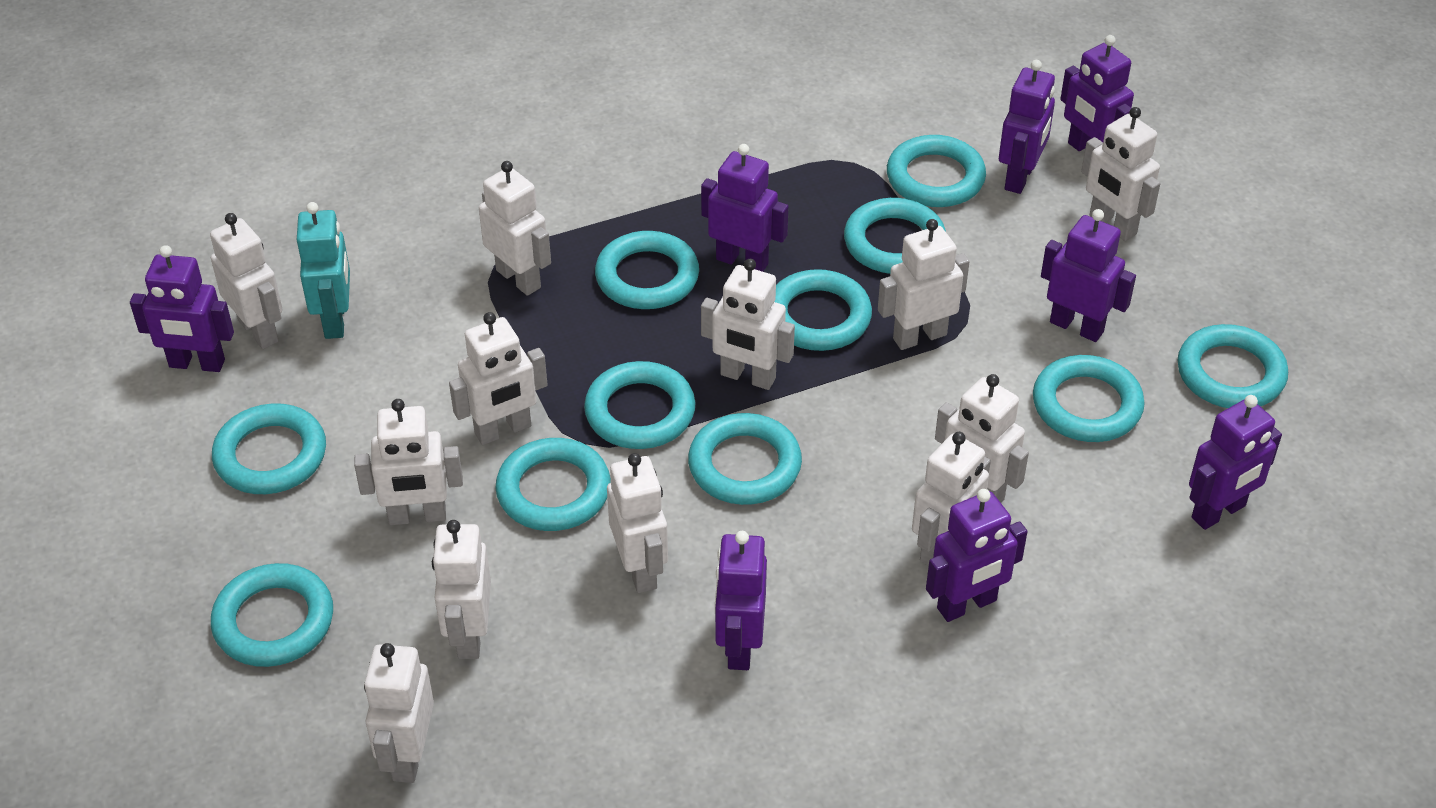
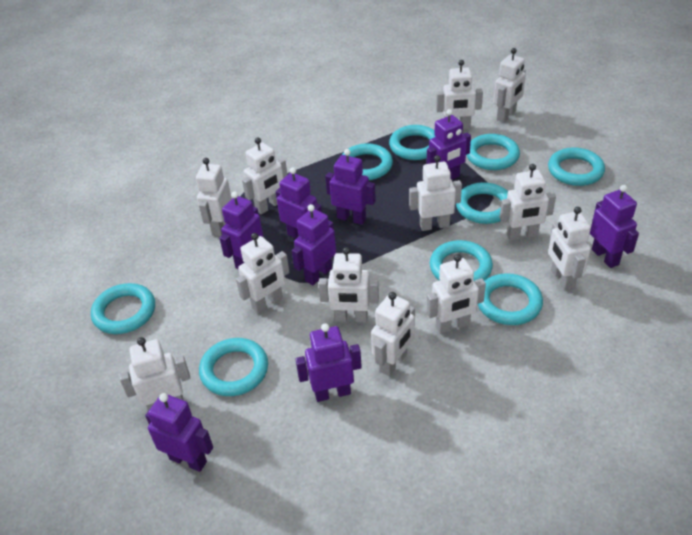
turquoise ring: 11 -> 9
turquoise robot: 1 -> 0

